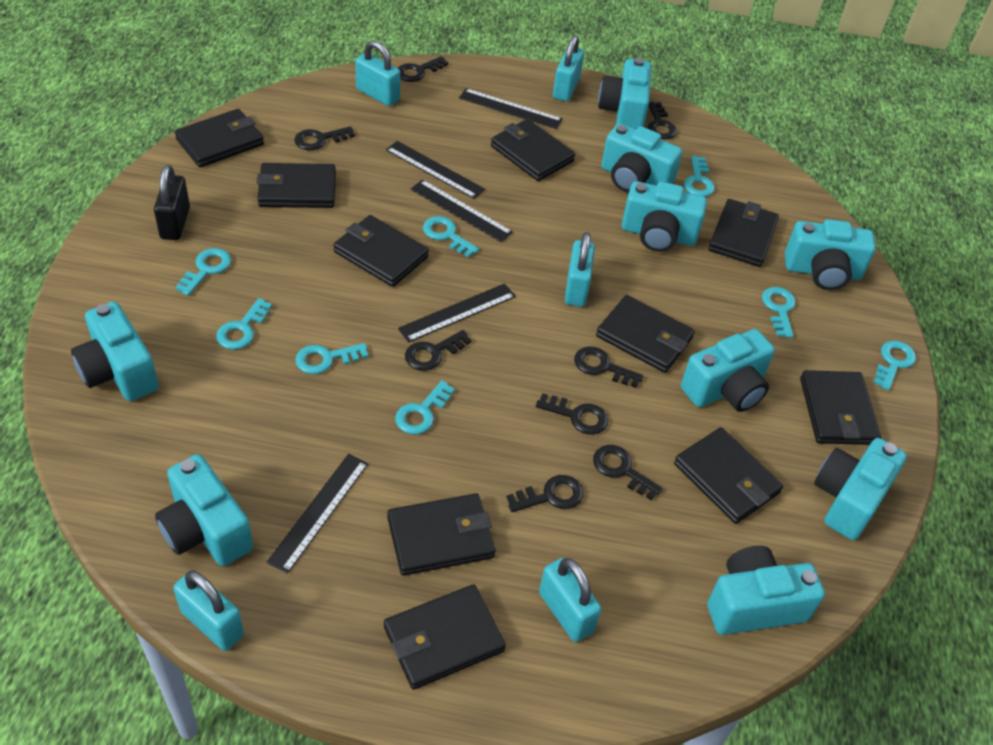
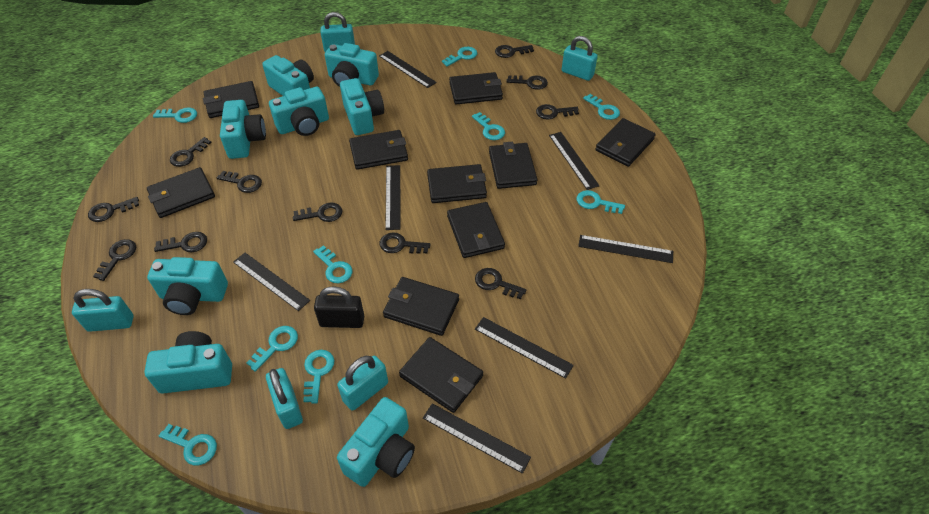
black key: 8 -> 11
black ruler: 5 -> 7
turquoise camera: 9 -> 8
turquoise key: 8 -> 9

